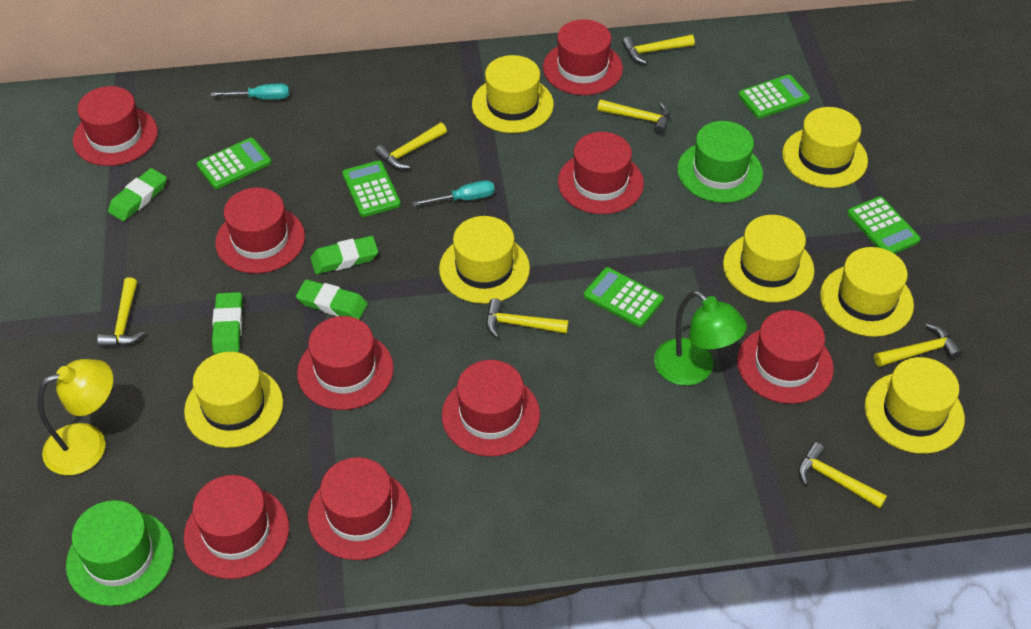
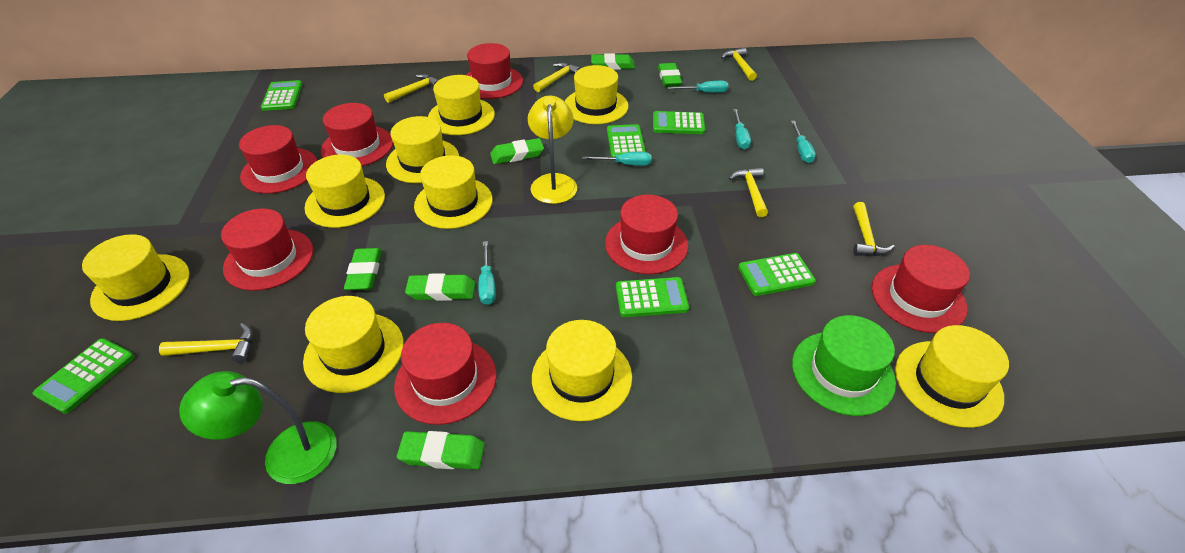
green calculator: 5 -> 6
green eraser: 4 -> 6
green hat: 2 -> 1
red hat: 9 -> 7
turquoise screwdriver: 2 -> 5
yellow hammer: 7 -> 6
yellow hat: 7 -> 9

